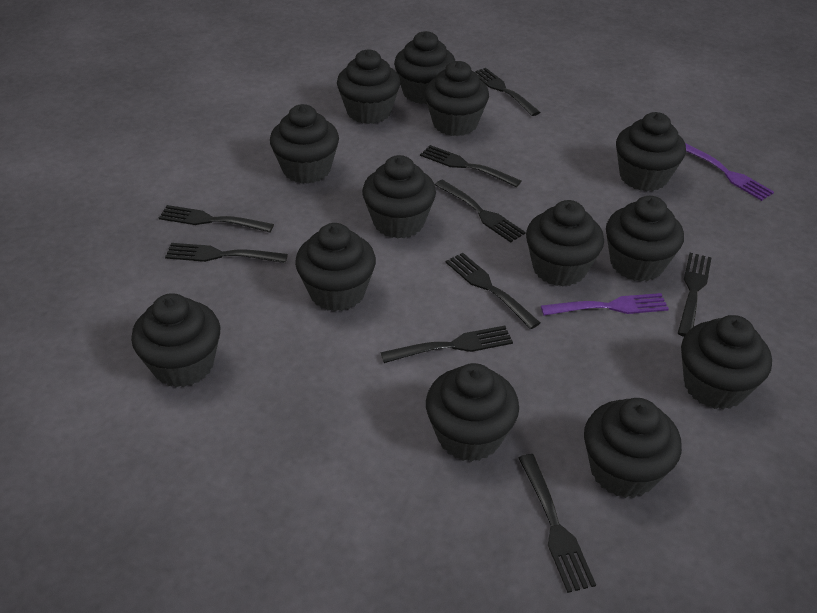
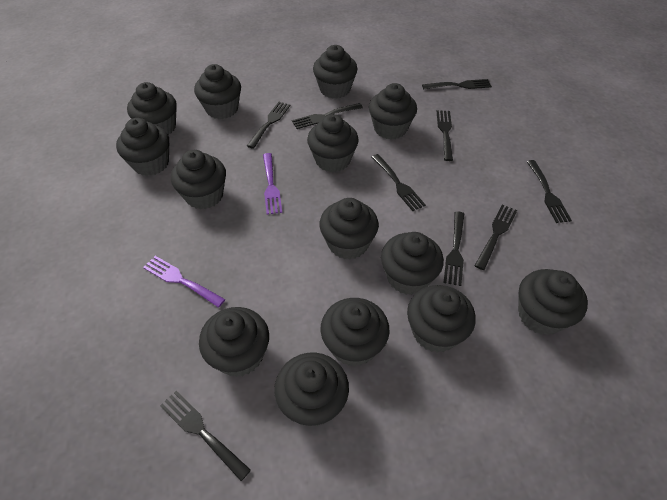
black cupcake: 13 -> 14

